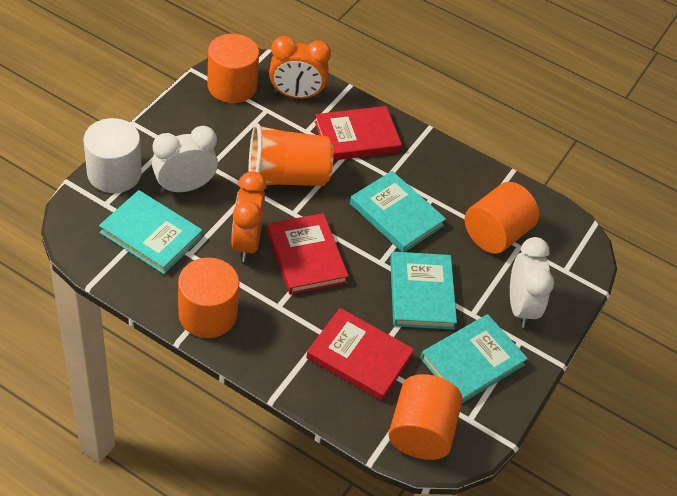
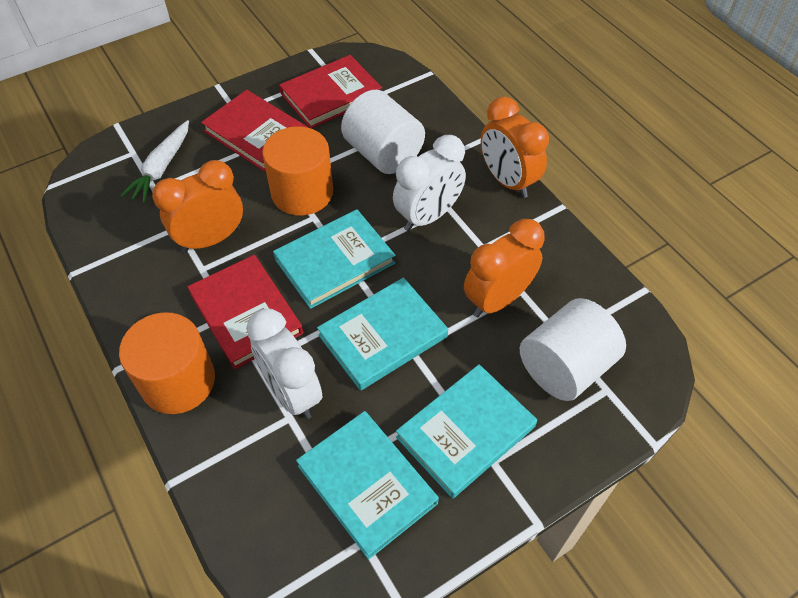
orange clock: 2 -> 3
orange cup: 1 -> 0
orange cylinder: 4 -> 2
white carrot: 0 -> 1
white cylinder: 1 -> 2

